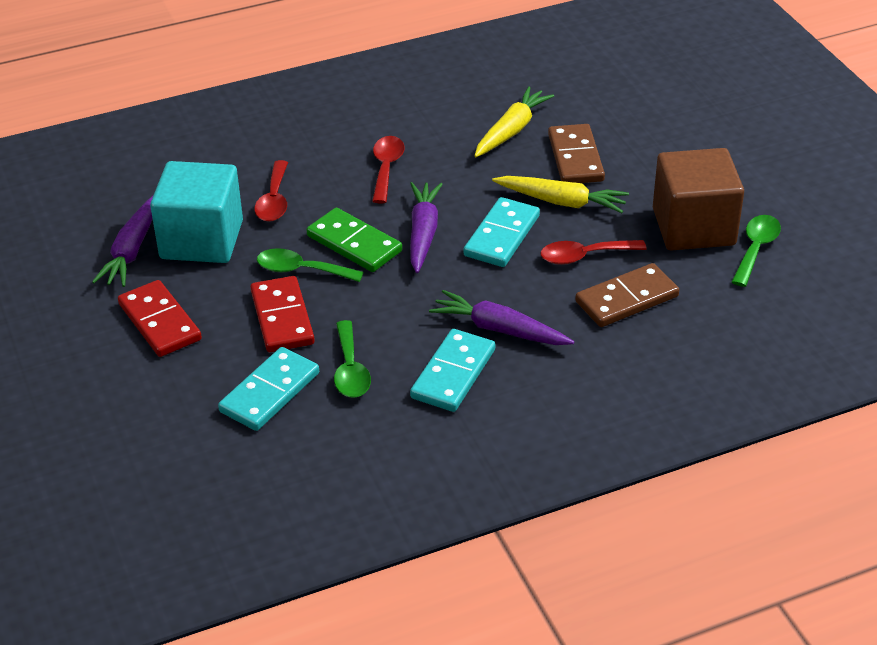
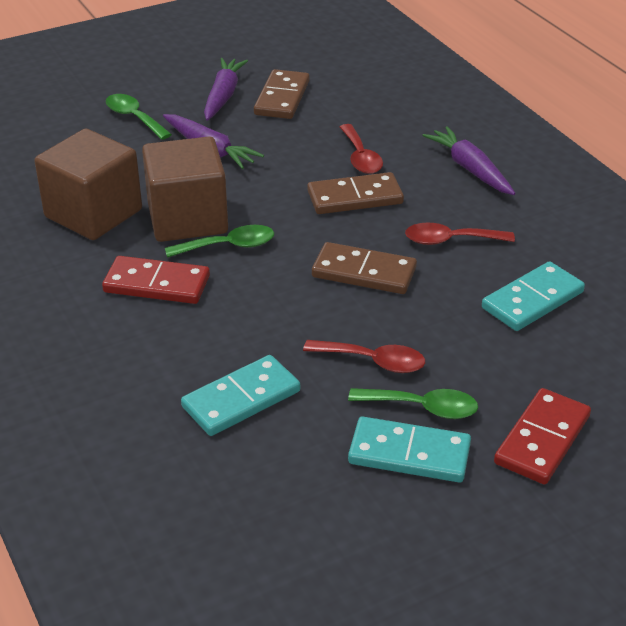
brown cube: 1 -> 2
brown domino: 2 -> 3
green domino: 1 -> 0
turquoise cube: 1 -> 0
yellow carrot: 2 -> 0

